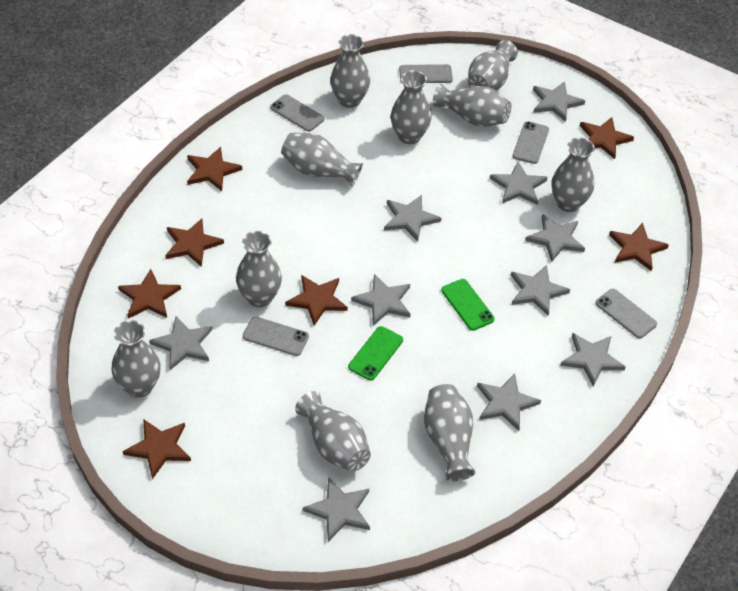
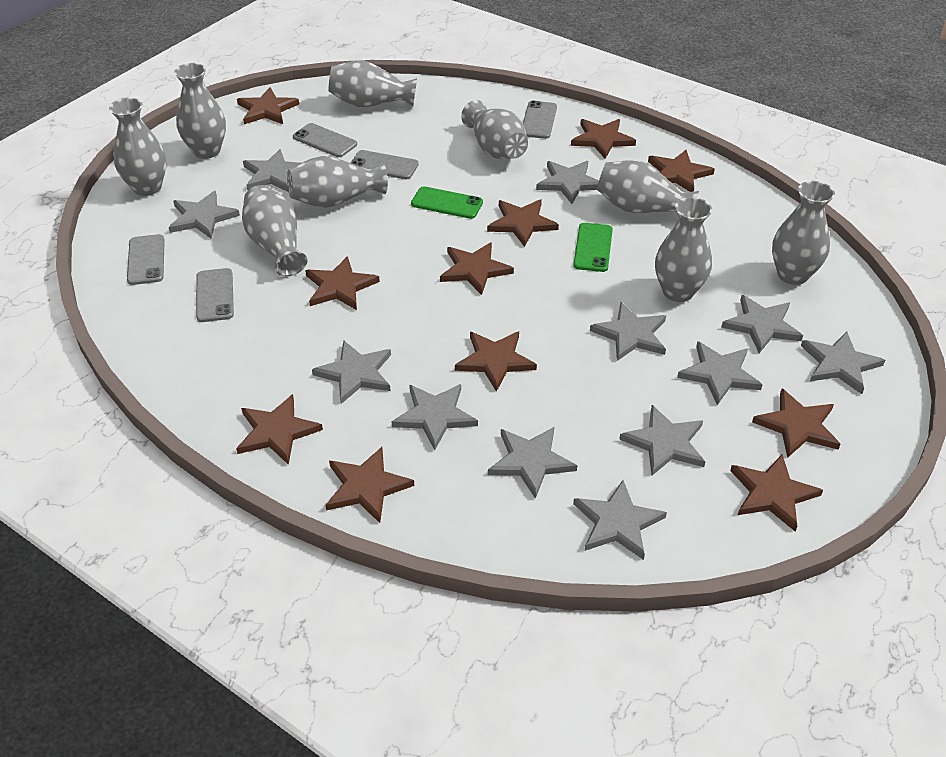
brown star: 7 -> 11
grey star: 10 -> 12
grey vase: 10 -> 9

